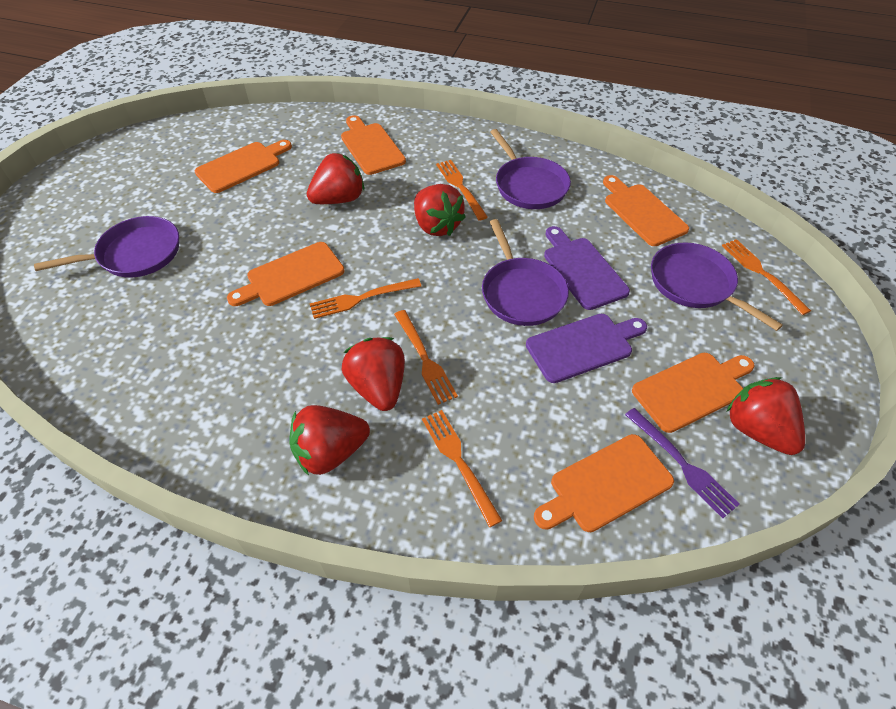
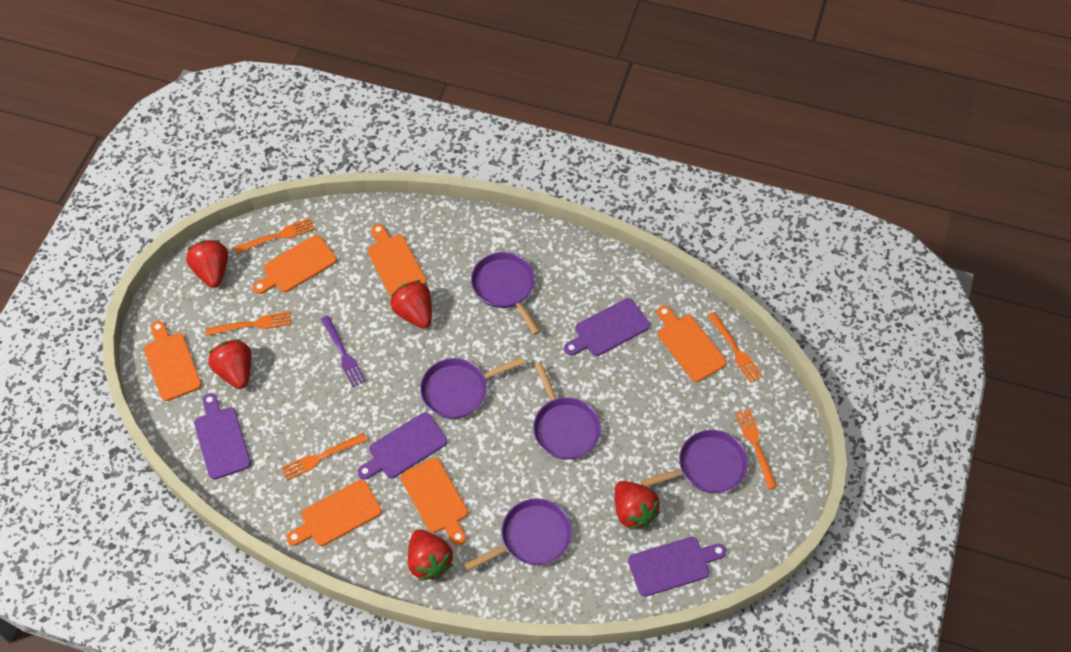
purple cutting board: 2 -> 4
purple pan: 4 -> 5

